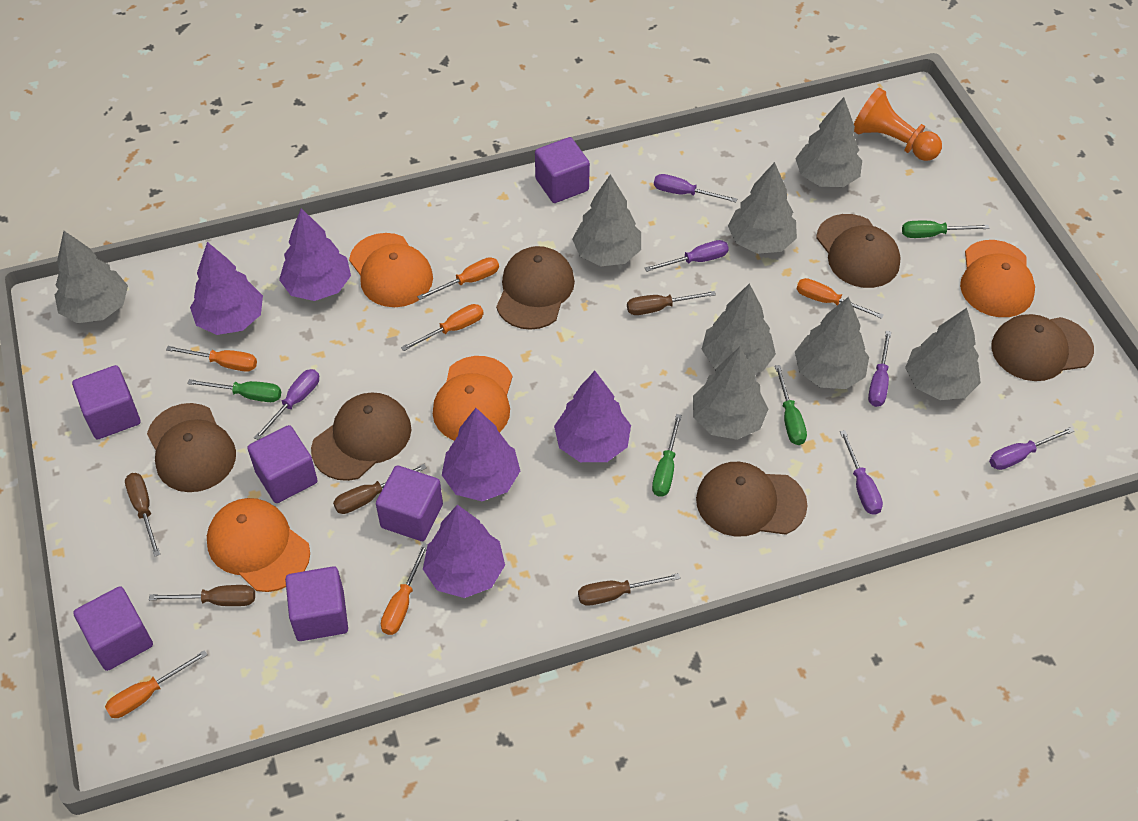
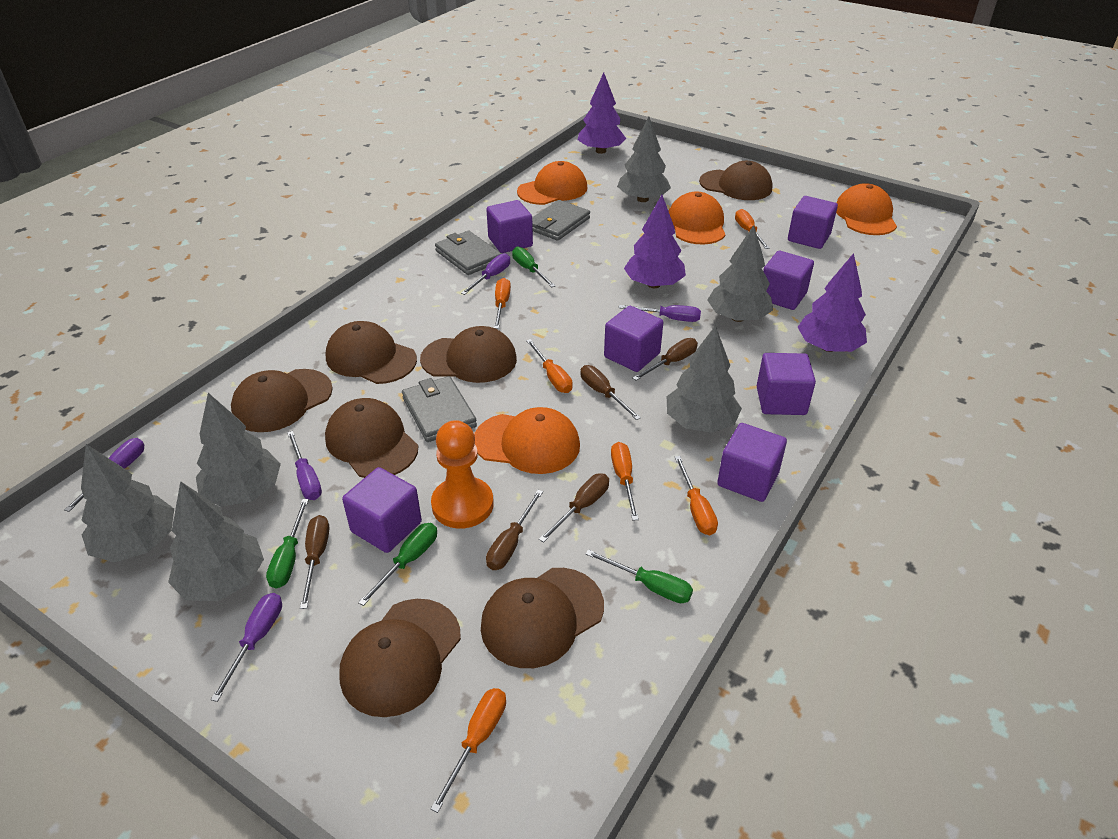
brown cap: 6 -> 7
grey tree: 8 -> 6
grey wallet: 0 -> 3
purple cube: 6 -> 7
purple screwdriver: 6 -> 5
purple tree: 5 -> 3

